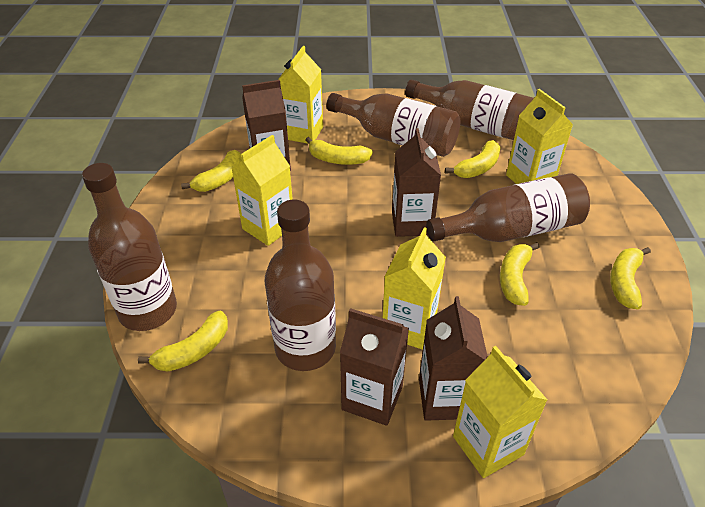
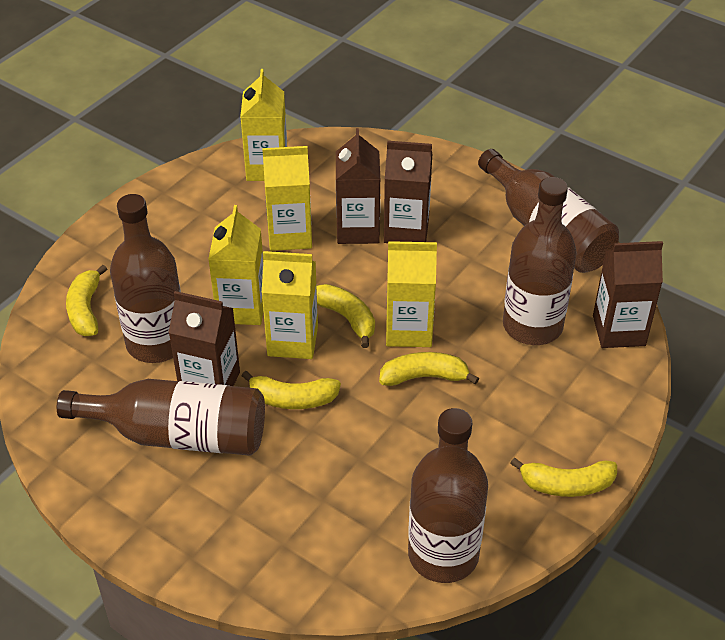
yellow banana: 6 -> 5

